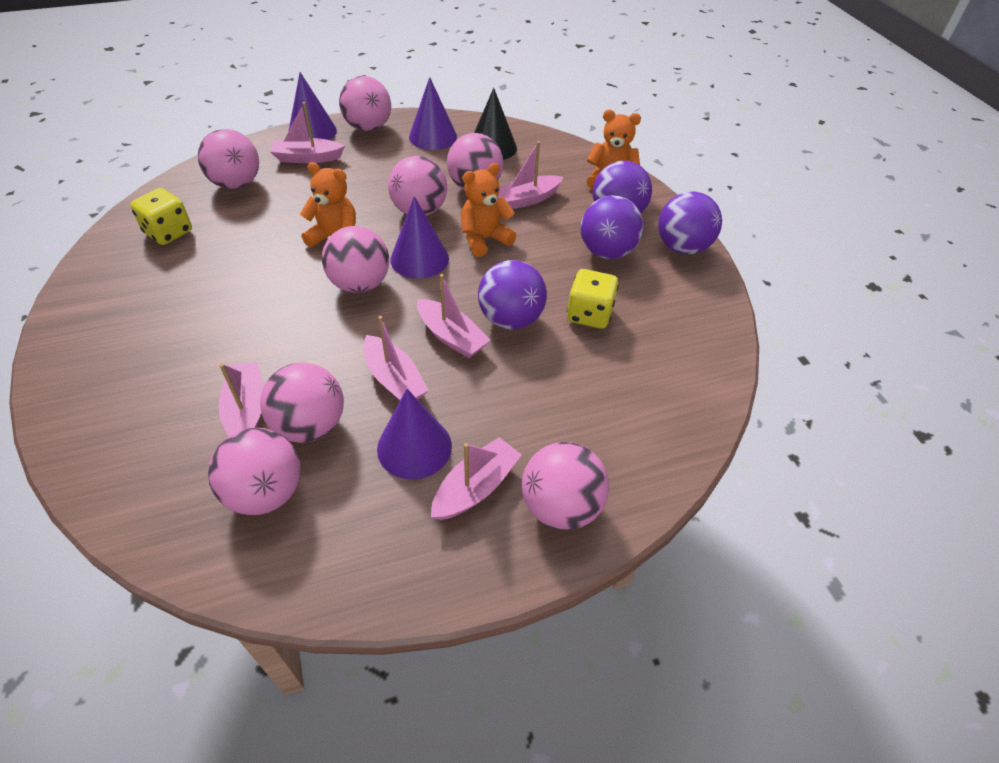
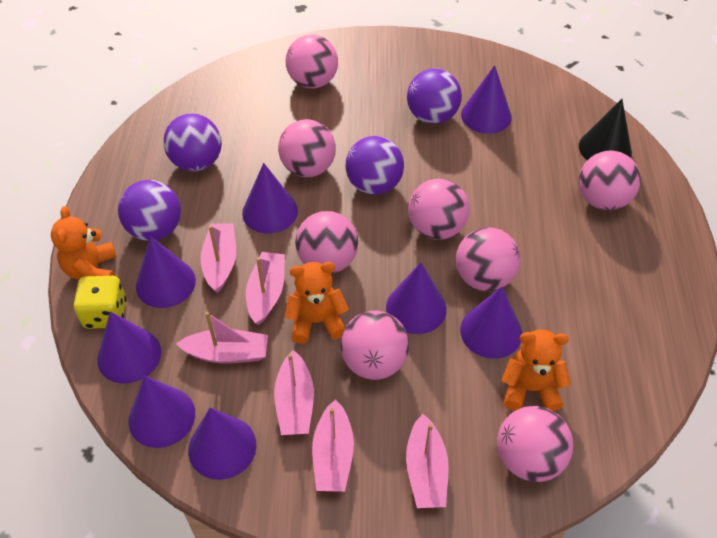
purple cone: 4 -> 8
yellow dice: 2 -> 1

